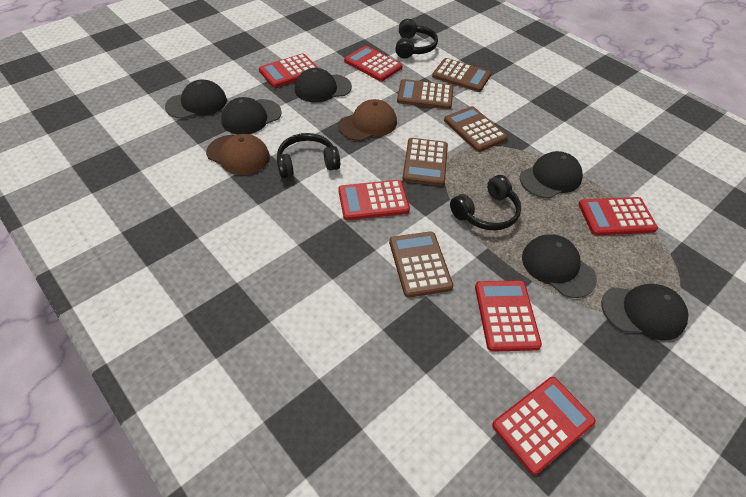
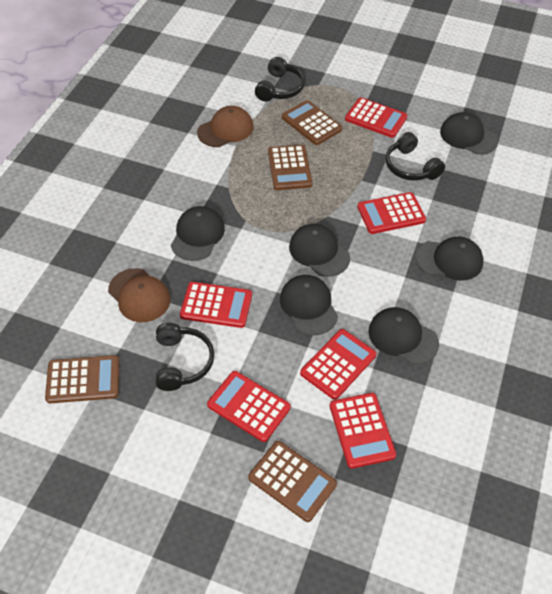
brown calculator: 5 -> 4

